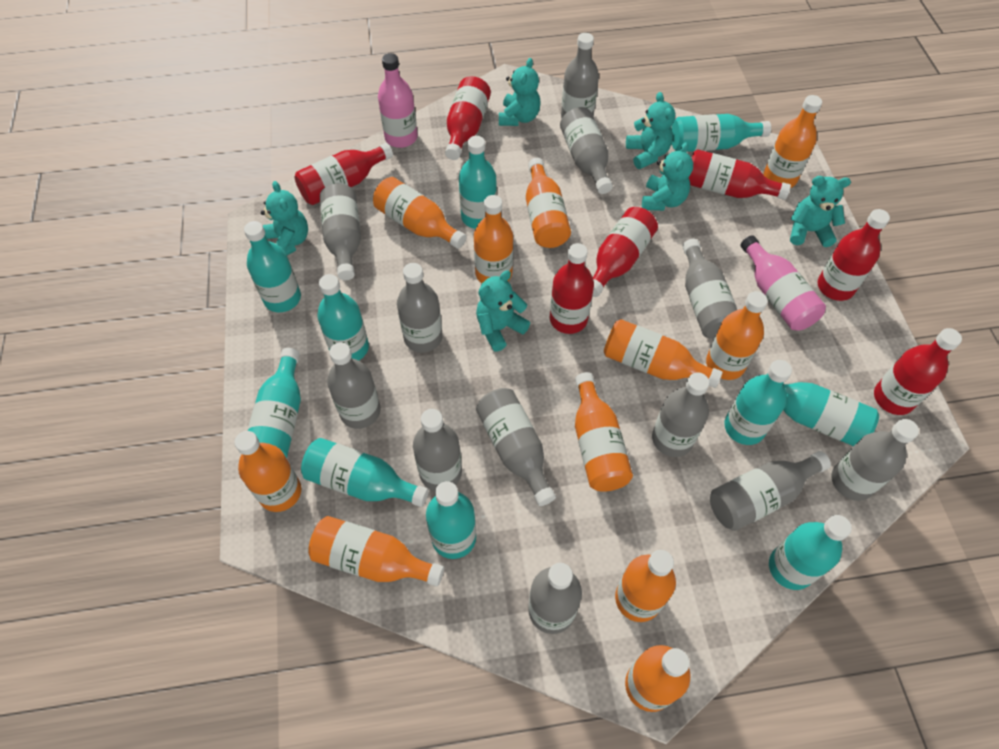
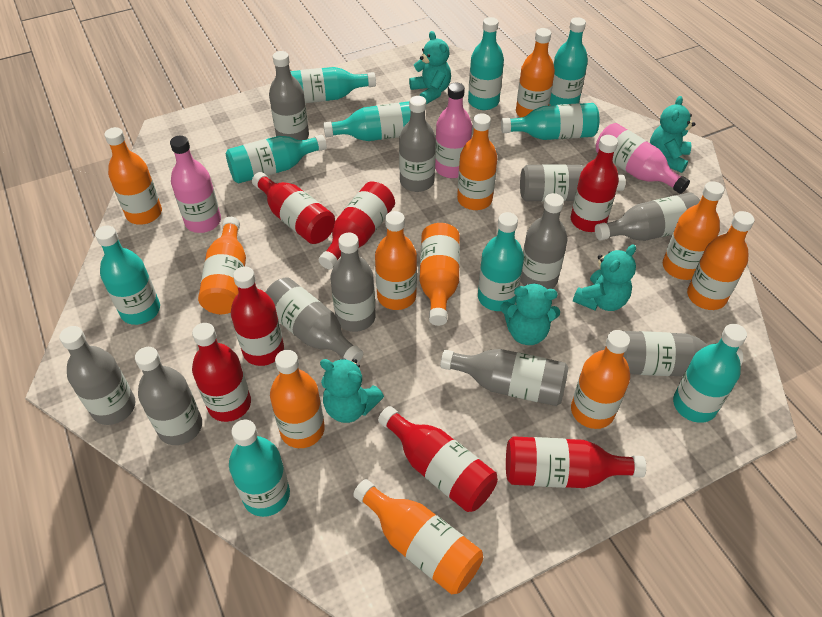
grey bottle: 12 -> 11
pink bottle: 2 -> 3
turquoise teddy bear: 6 -> 5

